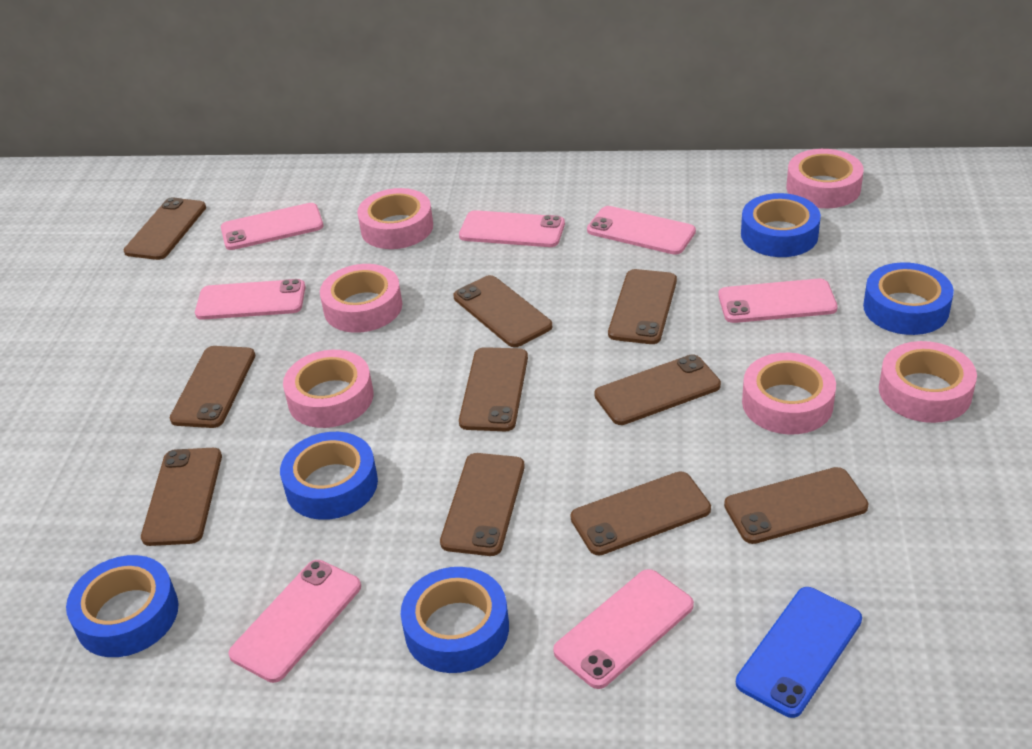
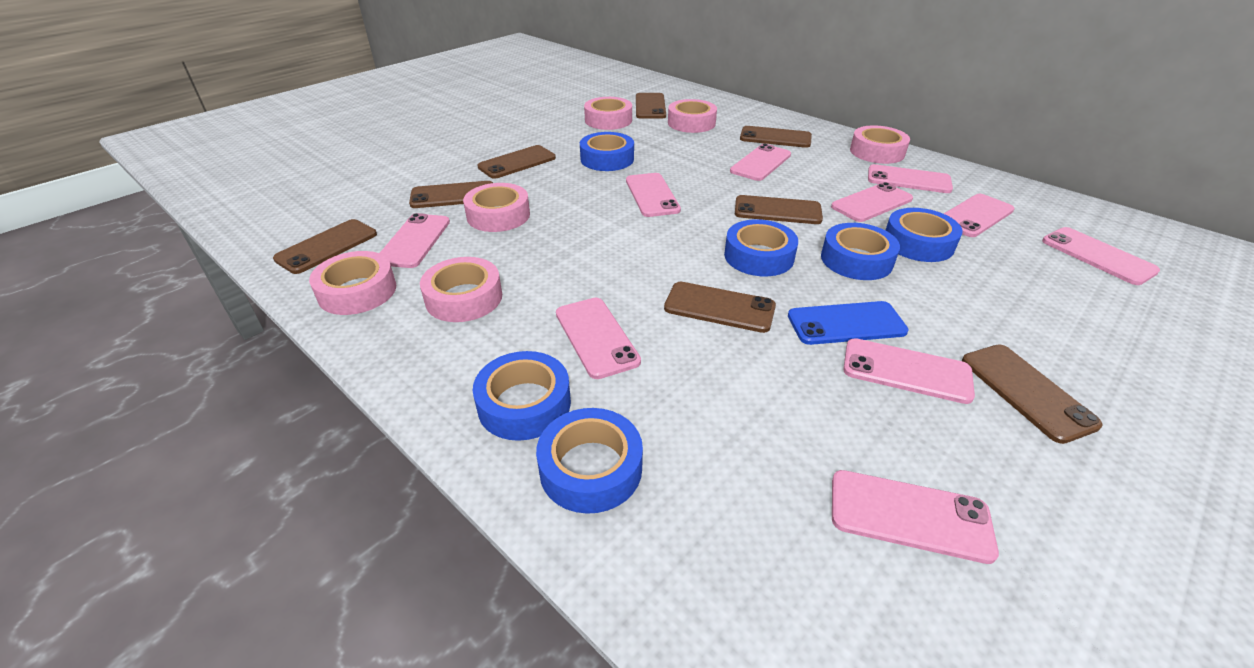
blue tape: 5 -> 6
brown phone: 10 -> 8
pink phone: 7 -> 10

